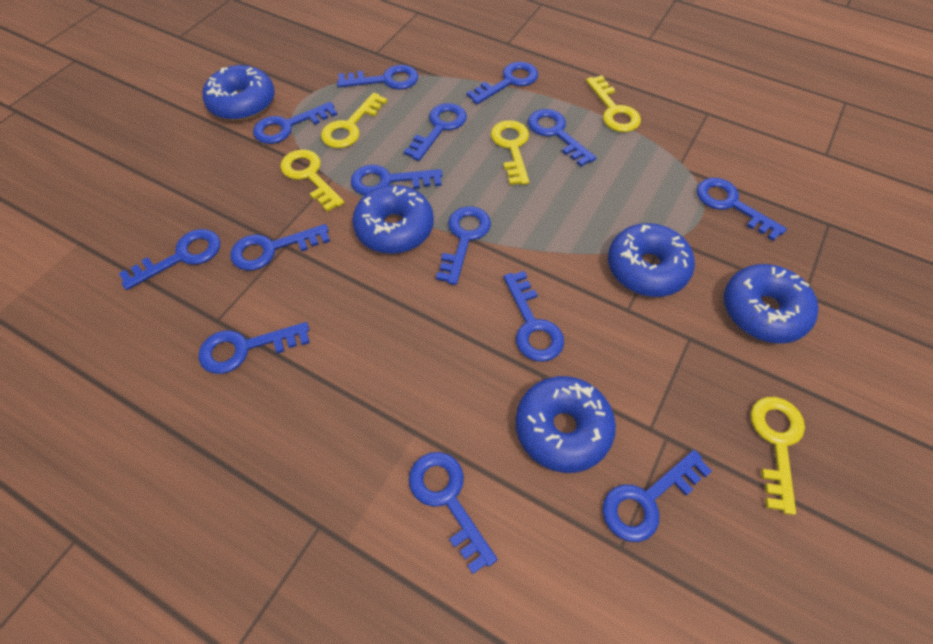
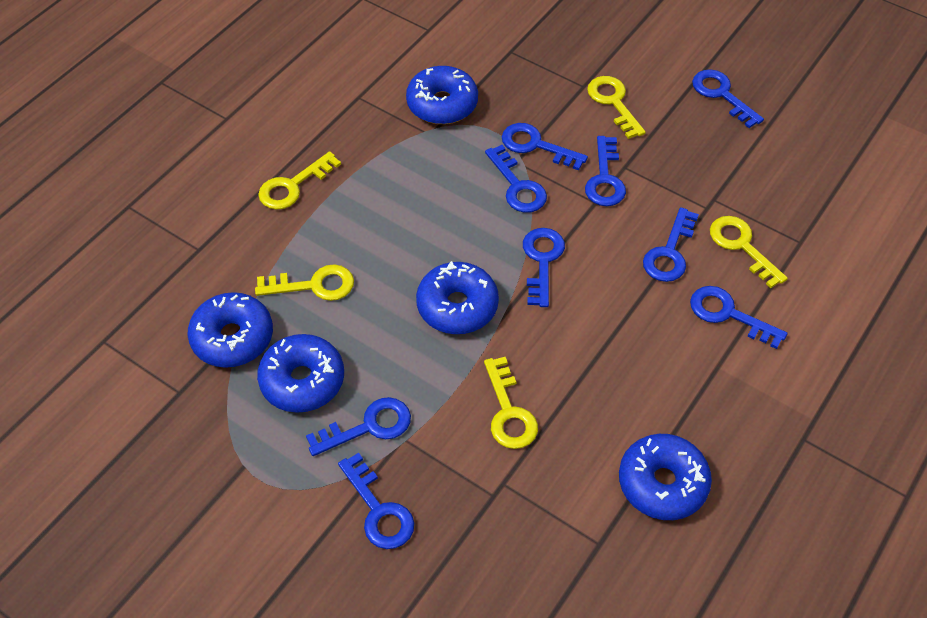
blue key: 14 -> 9

